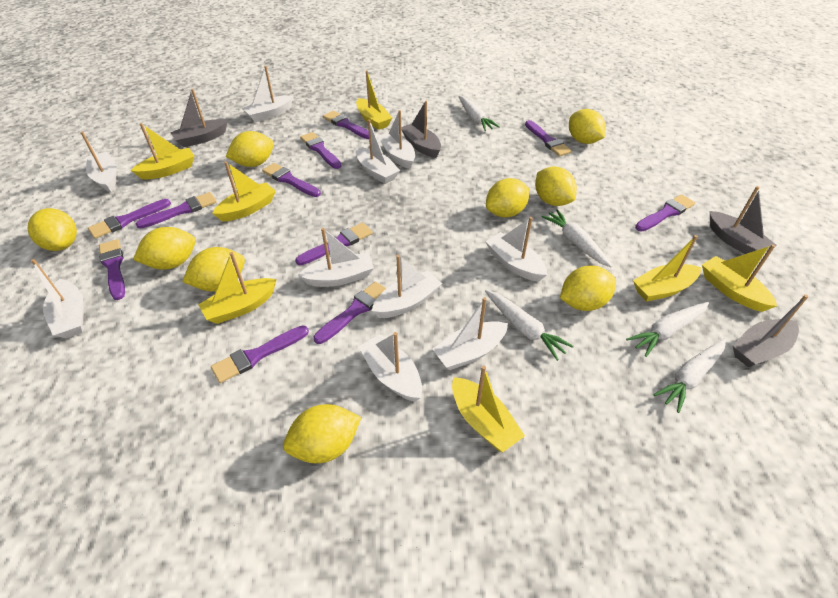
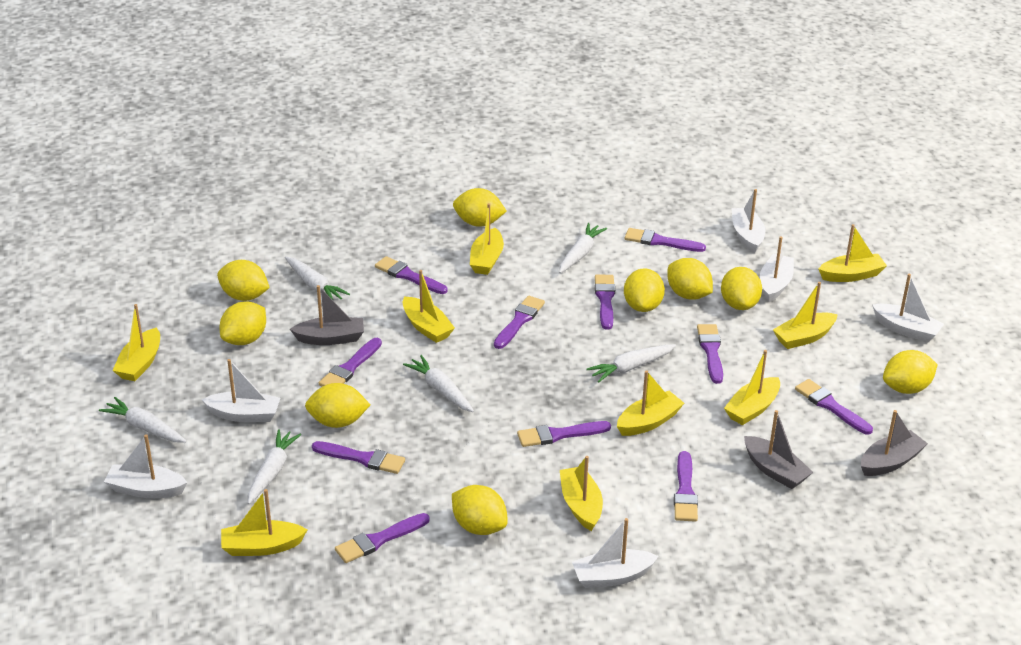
grey boat: 4 -> 3
white boat: 10 -> 6
white carrot: 5 -> 6
yellow boat: 7 -> 9

